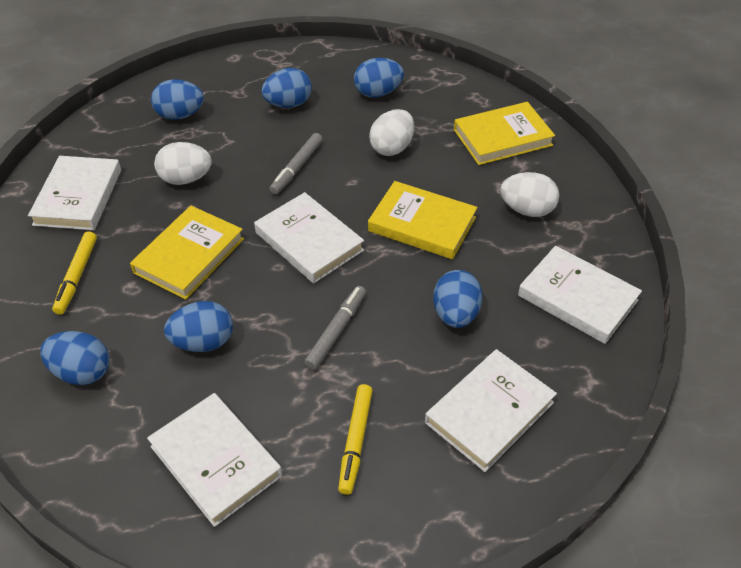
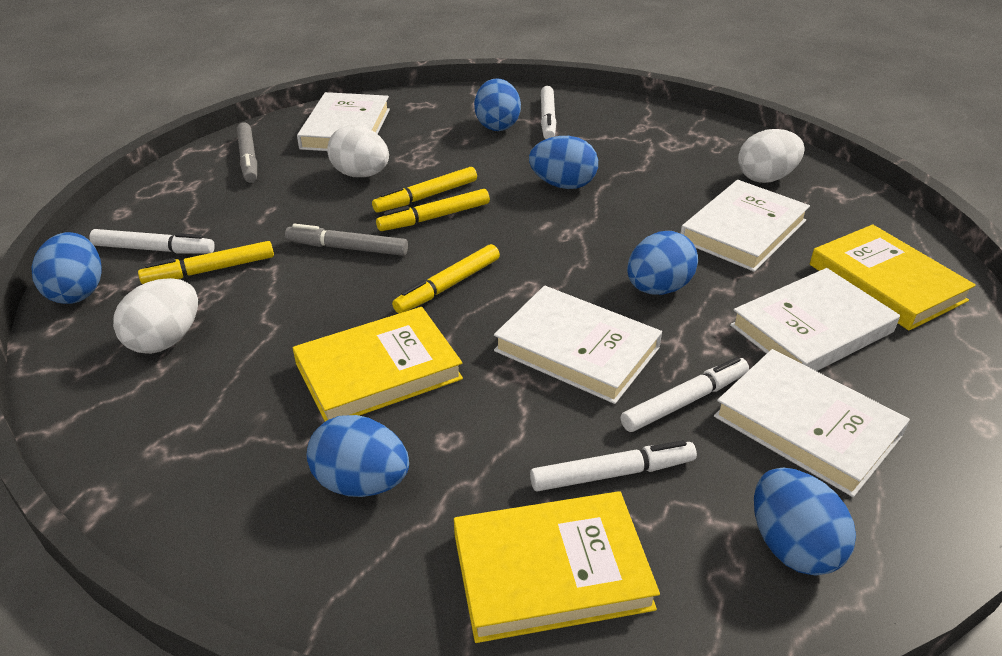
white marker: 0 -> 4
yellow marker: 2 -> 4

